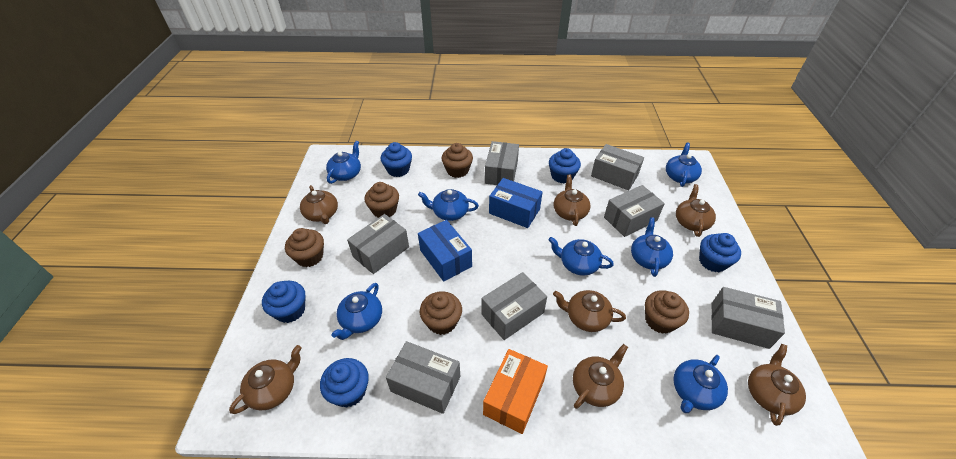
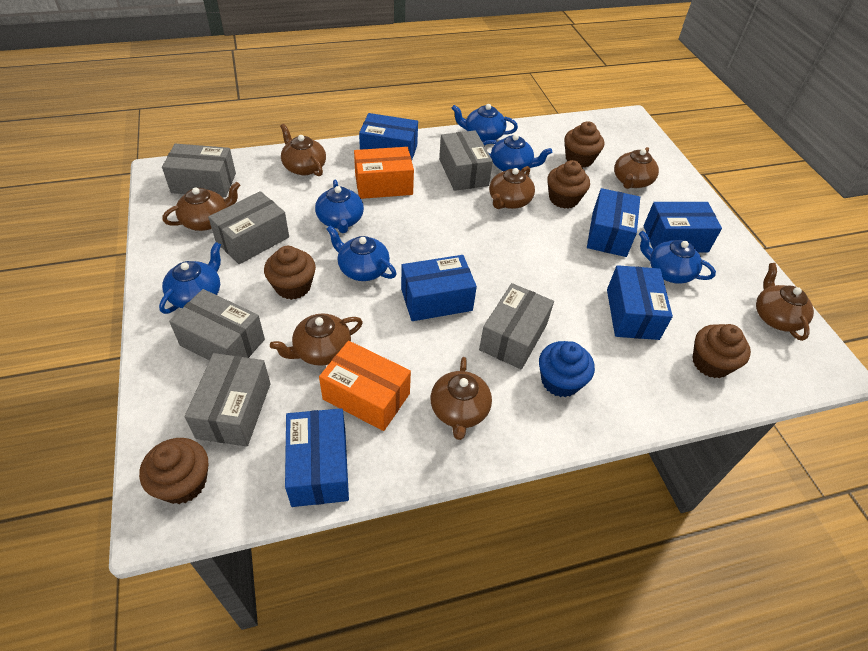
blue box: 2 -> 6
blue cupcake: 5 -> 1
blue teapot: 7 -> 6
grey box: 7 -> 6
orange box: 1 -> 2

